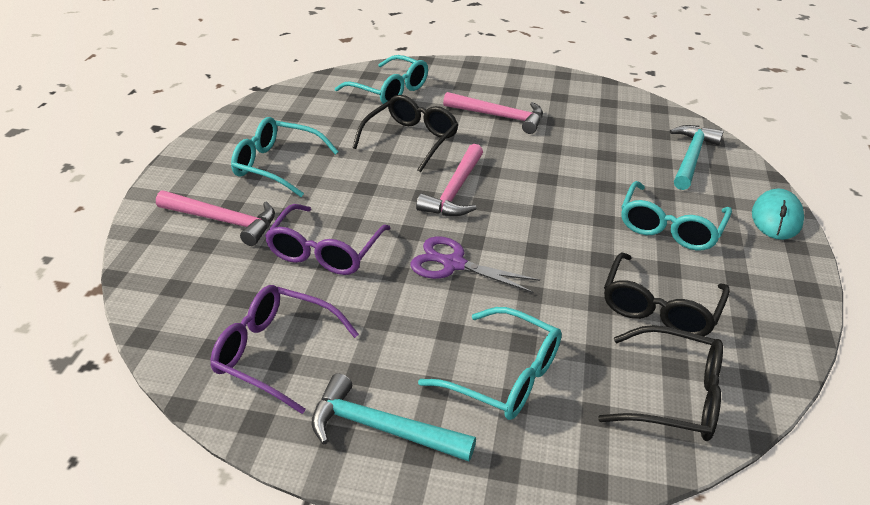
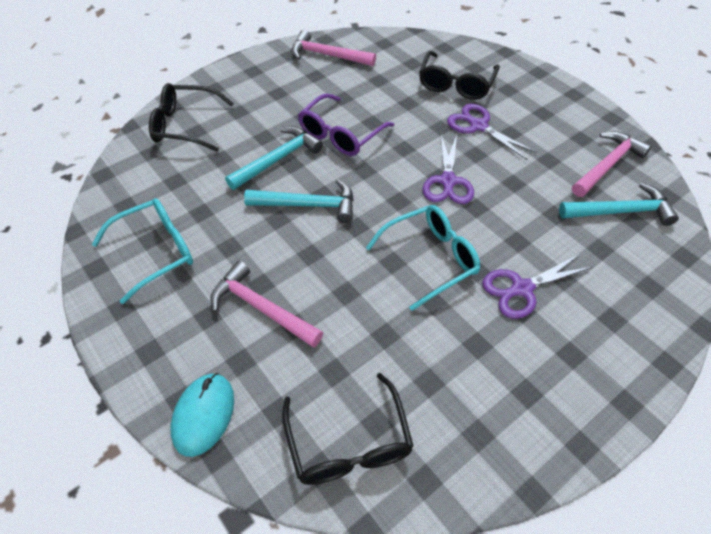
purple glasses: 2 -> 1
purple scissors: 1 -> 3
turquoise glasses: 4 -> 2
turquoise hammer: 2 -> 3

